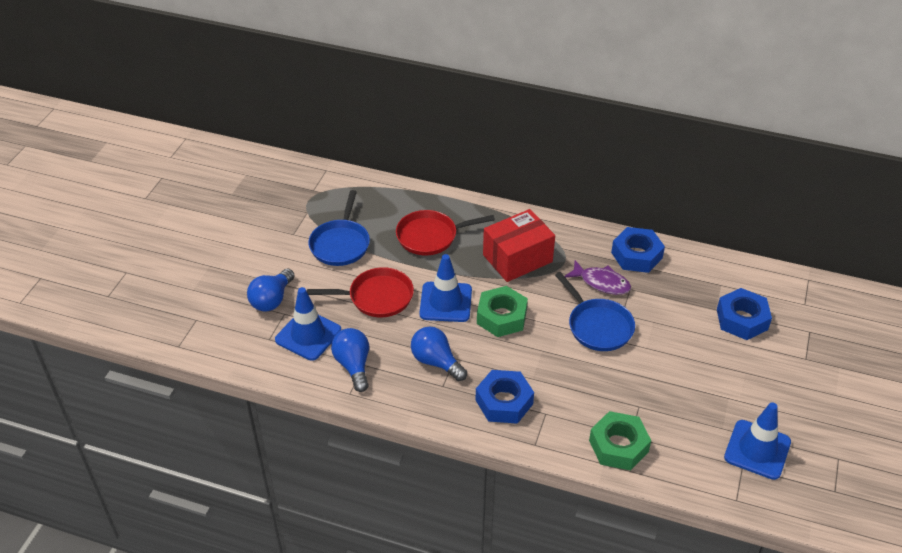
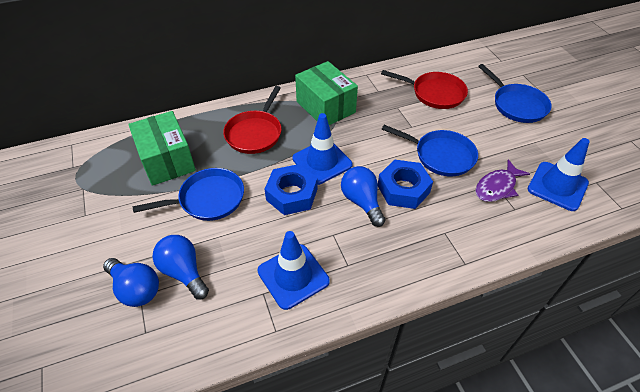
blue nut: 3 -> 2
blue pan: 2 -> 3
green box: 0 -> 2
green nut: 2 -> 0
red box: 1 -> 0

